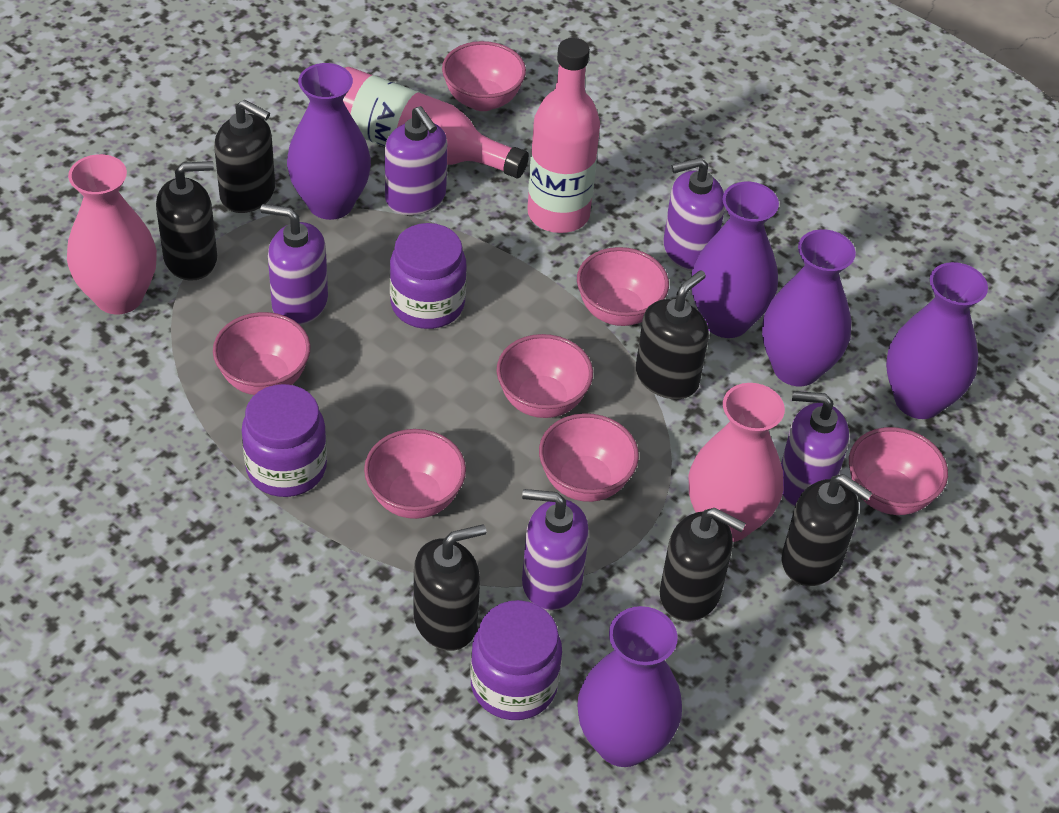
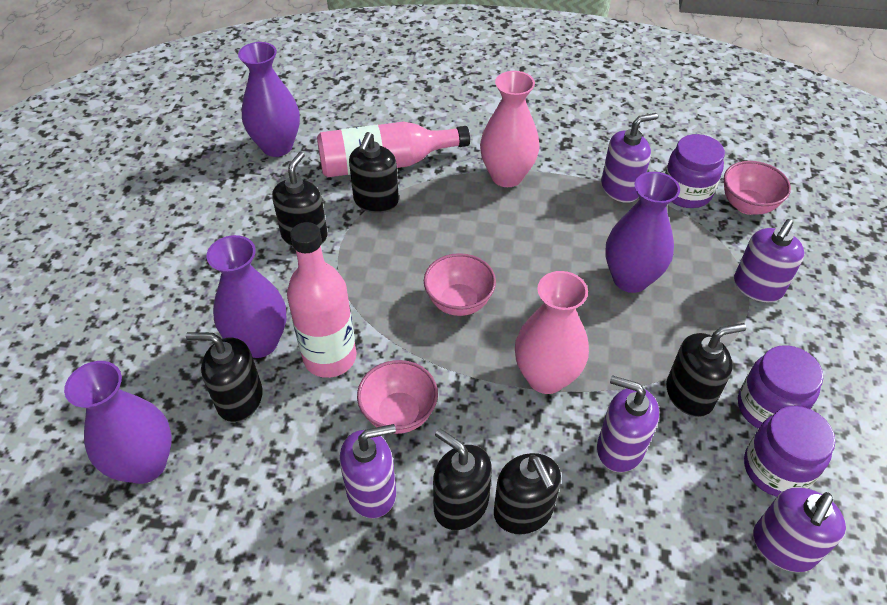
pink bowl: 7 -> 3
purple vase: 5 -> 4

